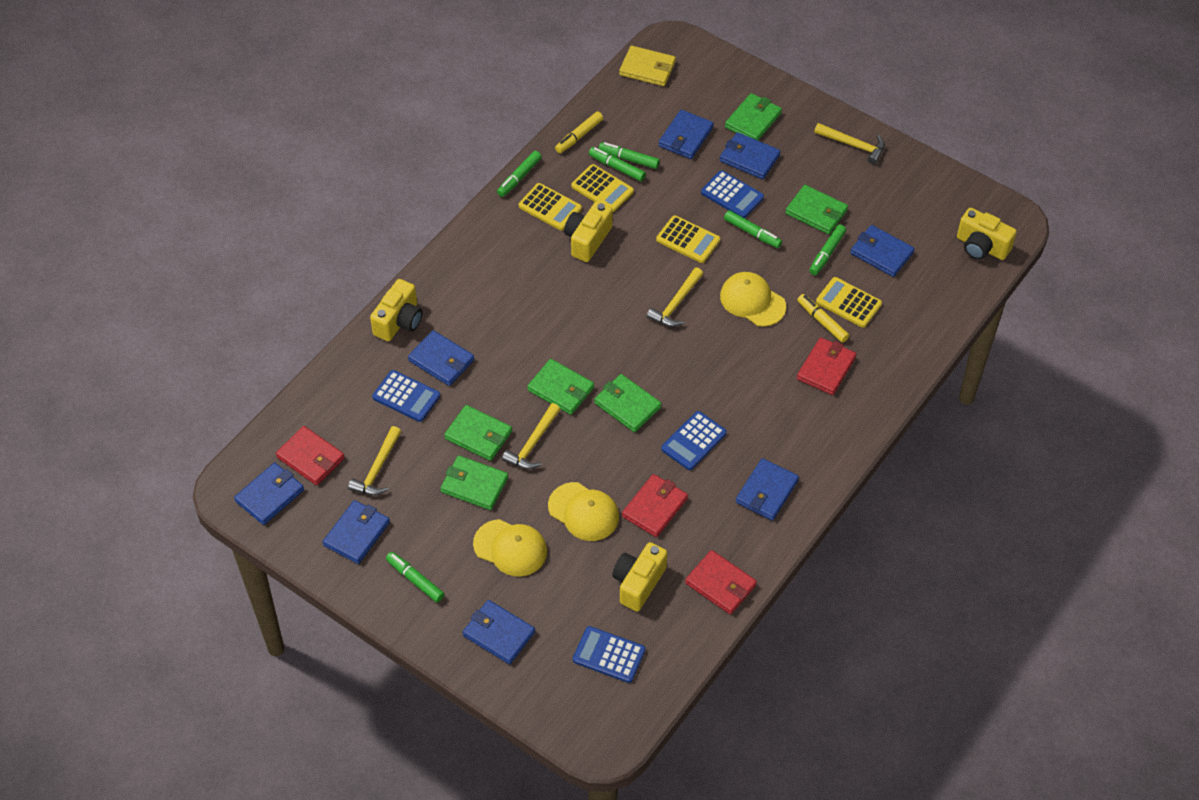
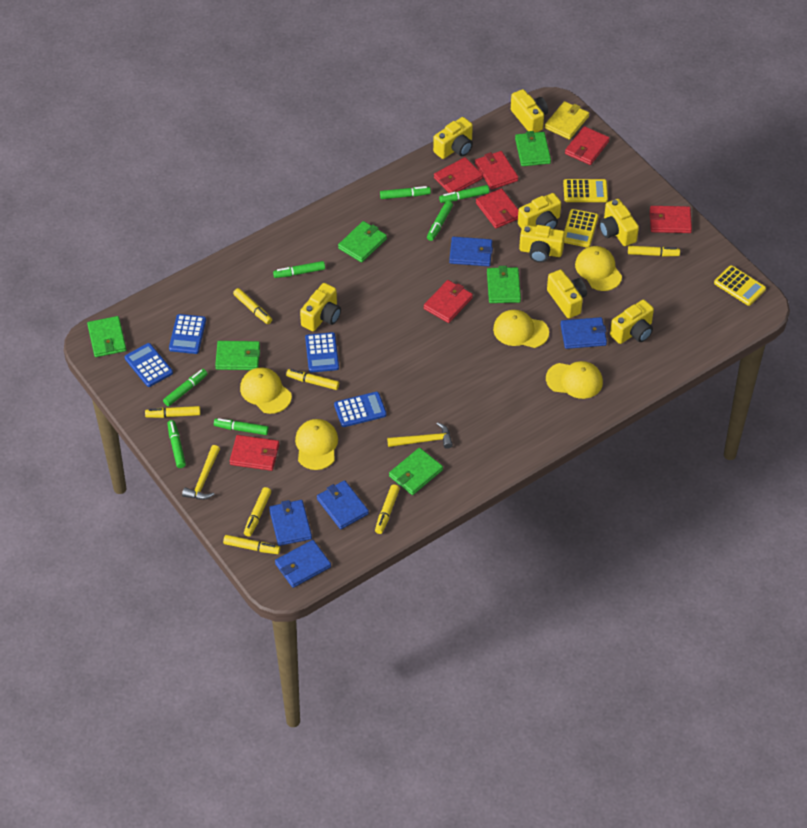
blue wallet: 8 -> 5
green marker: 6 -> 7
red wallet: 4 -> 7
yellow calculator: 4 -> 3
yellow camera: 4 -> 8
yellow cap: 3 -> 5
yellow hammer: 4 -> 2
yellow marker: 2 -> 7

